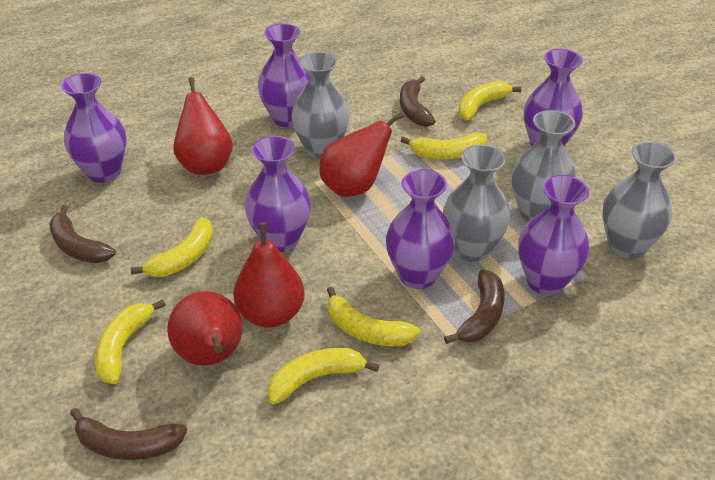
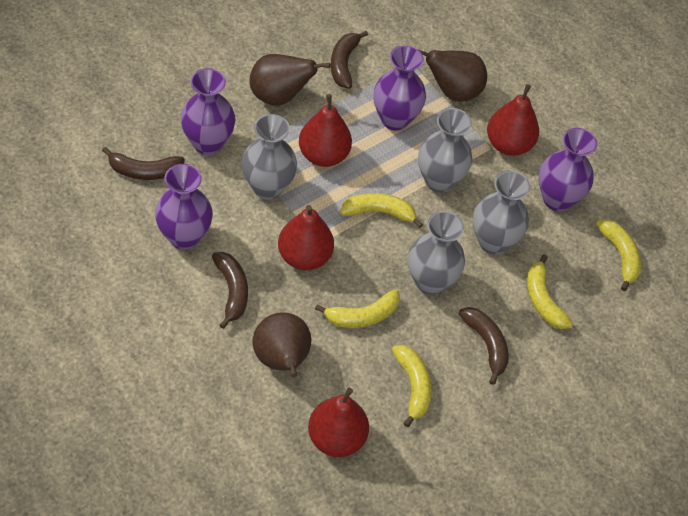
brown pear: 0 -> 3
purple vase: 6 -> 4
yellow banana: 6 -> 5

